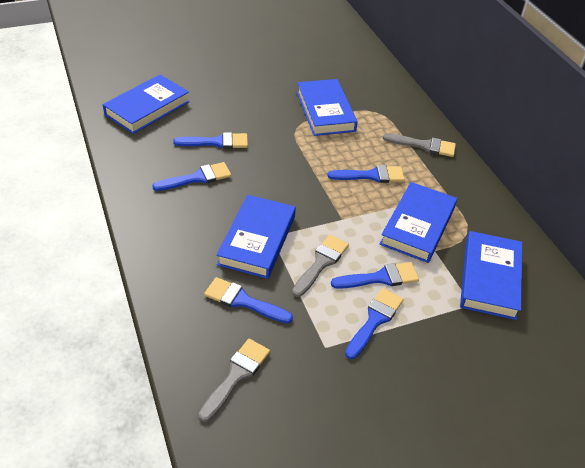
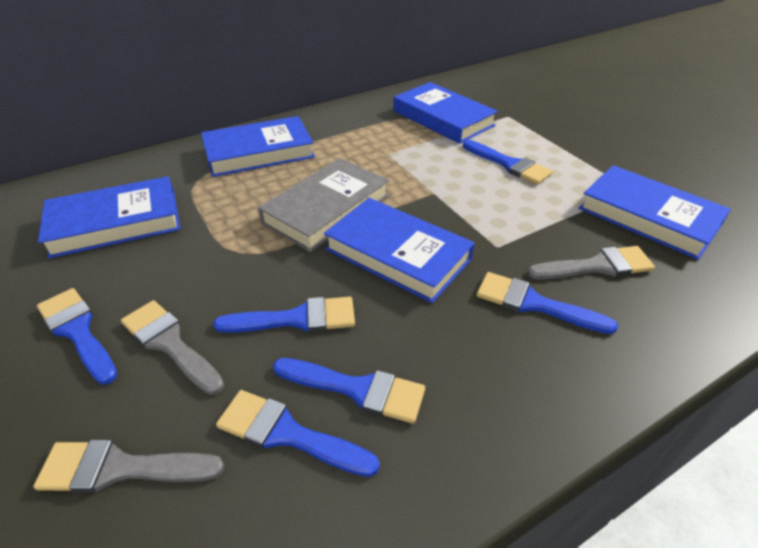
grey book: 0 -> 1

